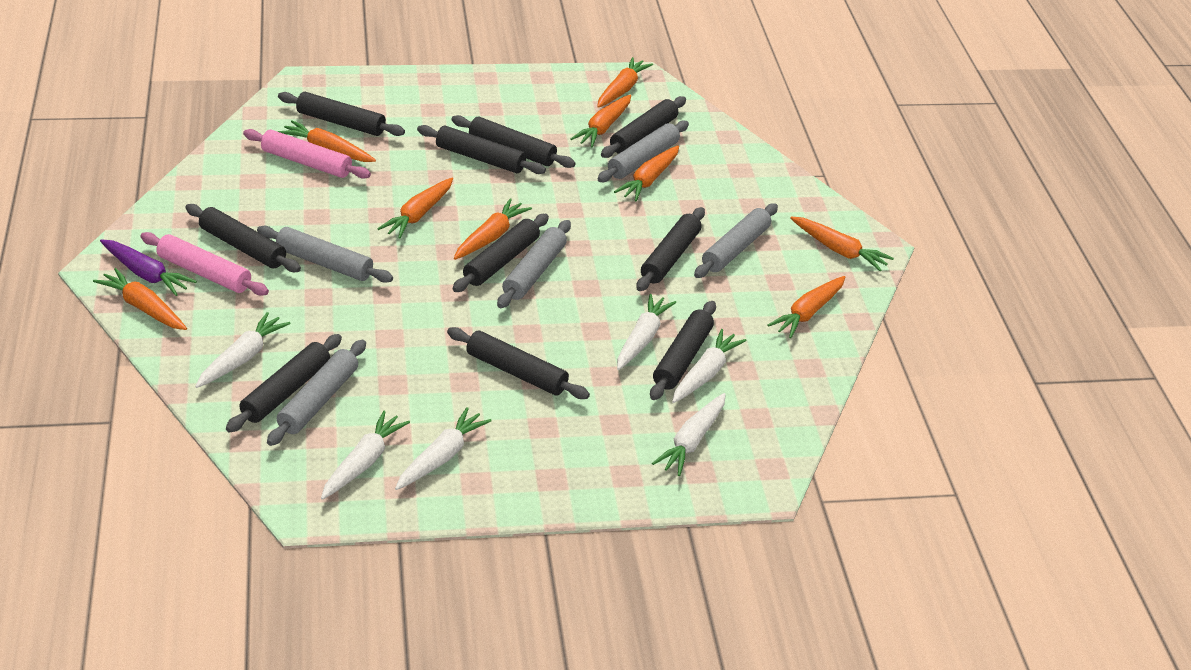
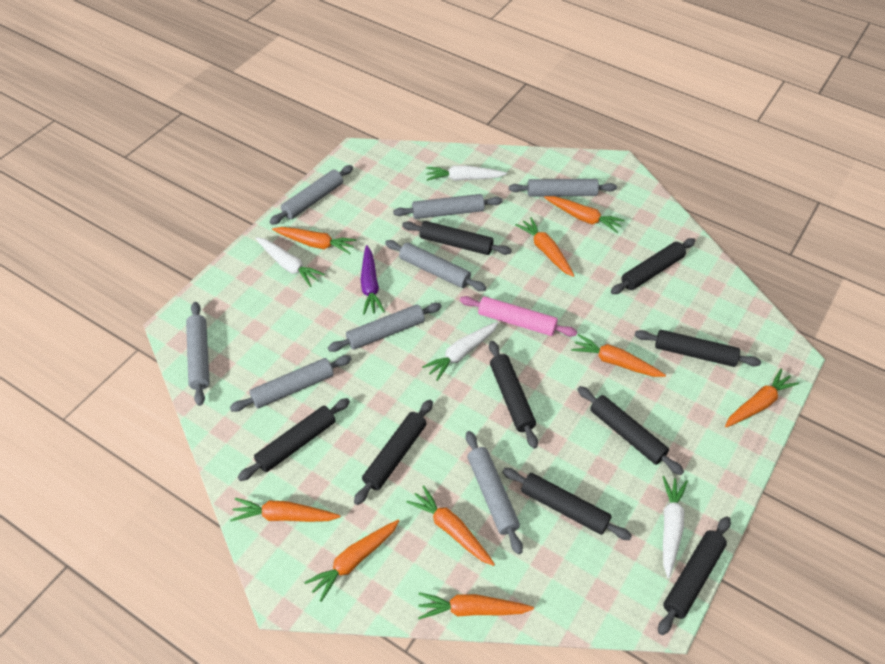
black rolling pin: 10 -> 9
grey rolling pin: 5 -> 8
pink rolling pin: 2 -> 1
white carrot: 6 -> 4

